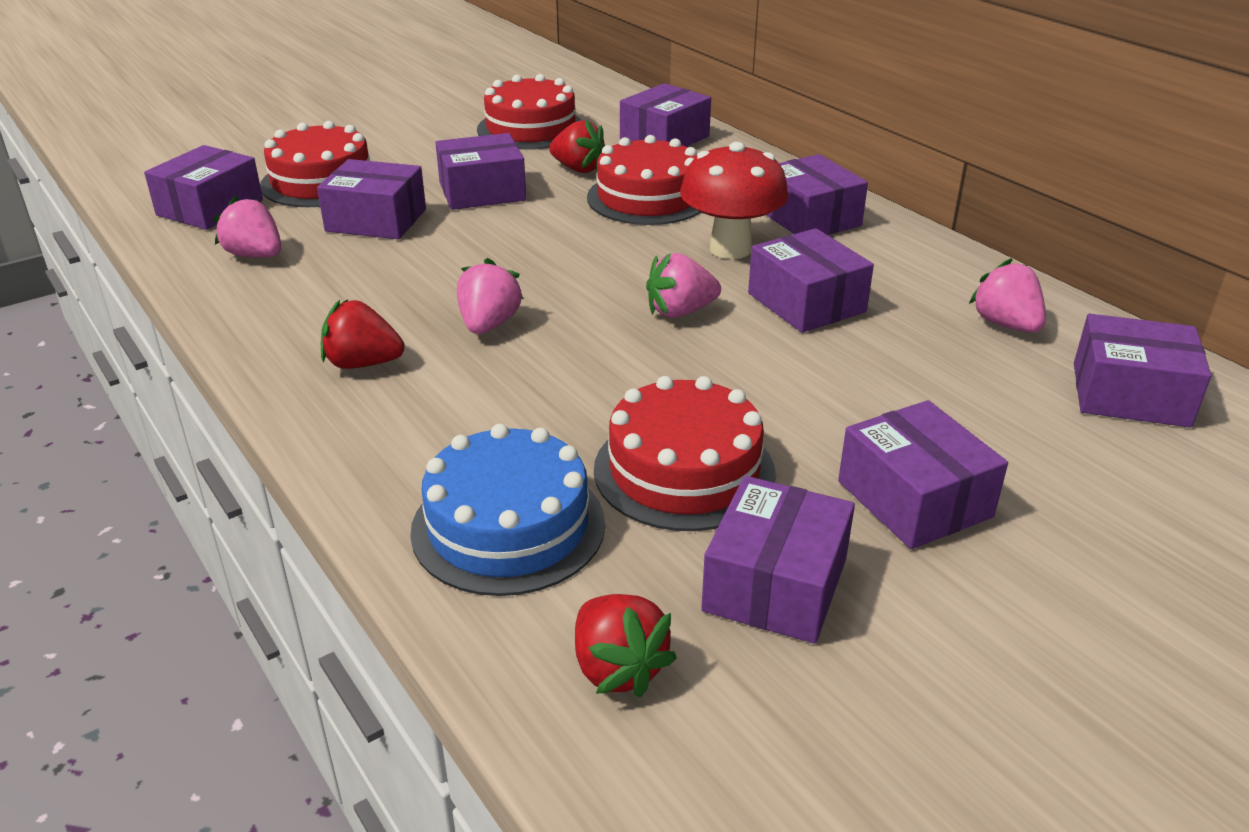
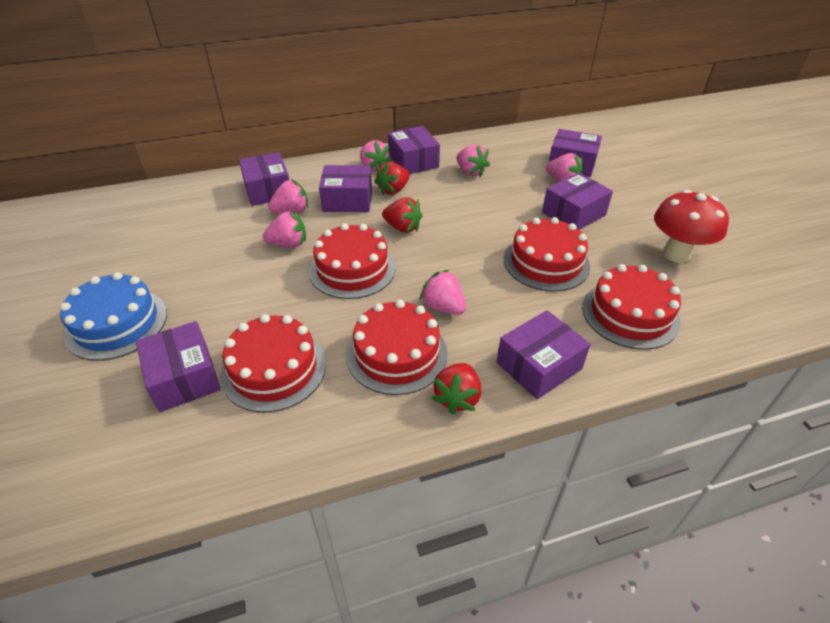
pink strawberry: 4 -> 6
purple box: 9 -> 7
red cake: 4 -> 5

